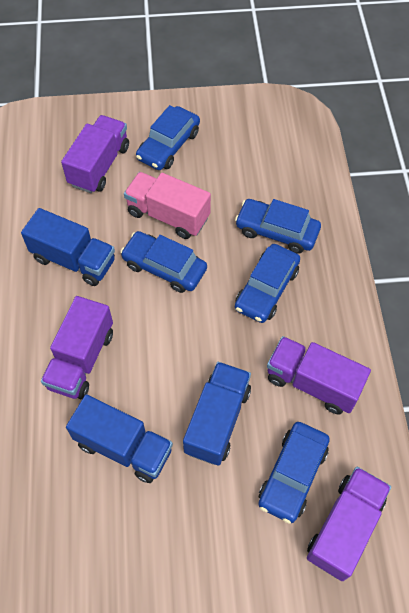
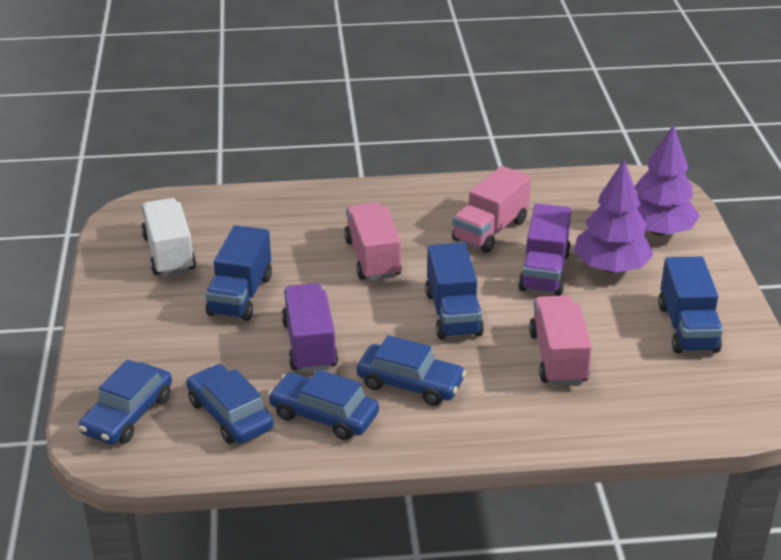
blue car: 5 -> 4
pink truck: 1 -> 3
purple tree: 0 -> 2
purple truck: 4 -> 2
white truck: 0 -> 1

